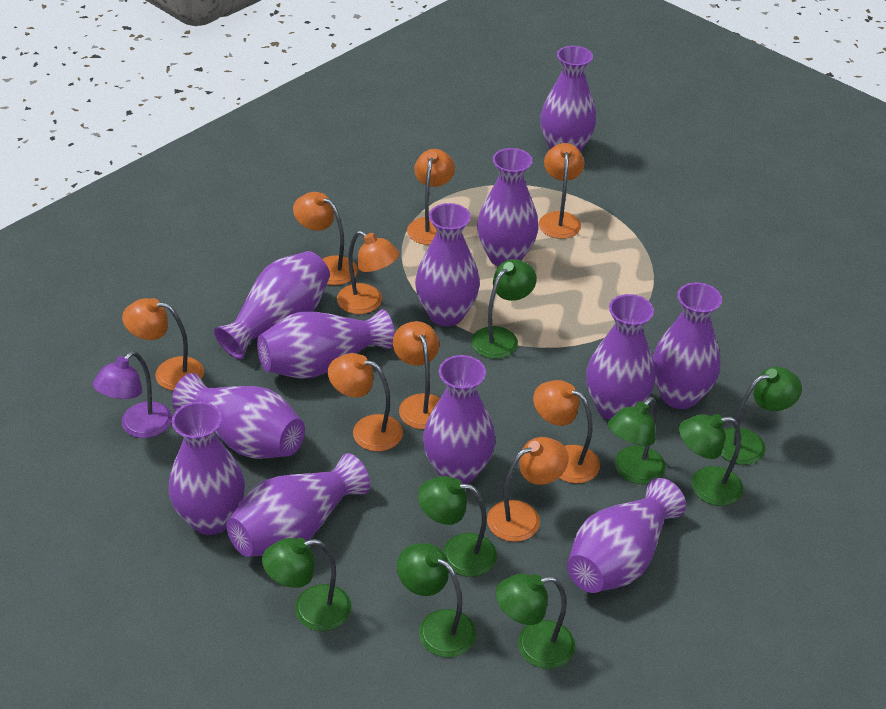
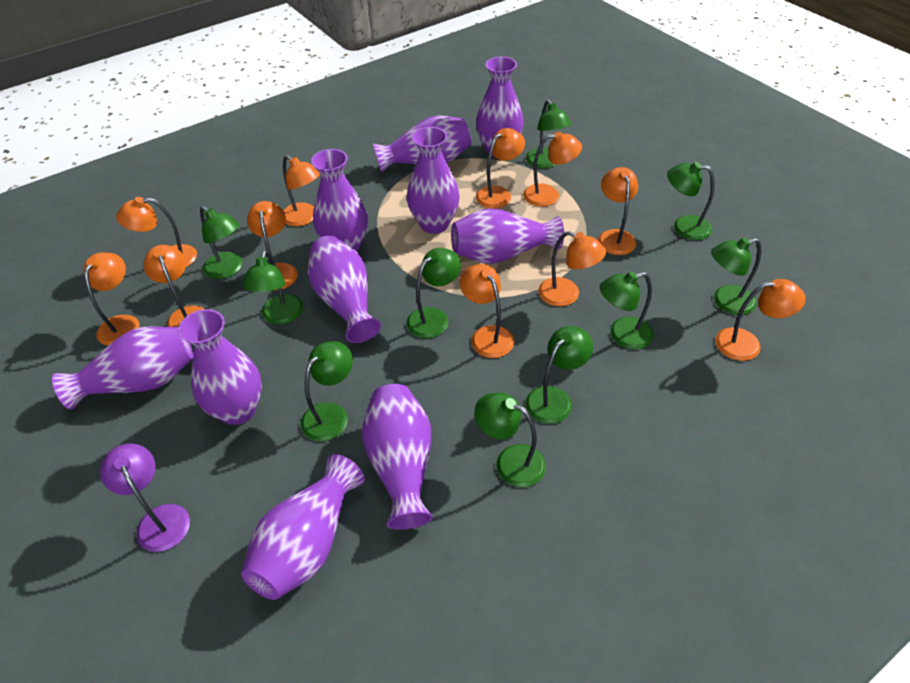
green lamp: 8 -> 10
orange lamp: 9 -> 11
purple vase: 12 -> 10

